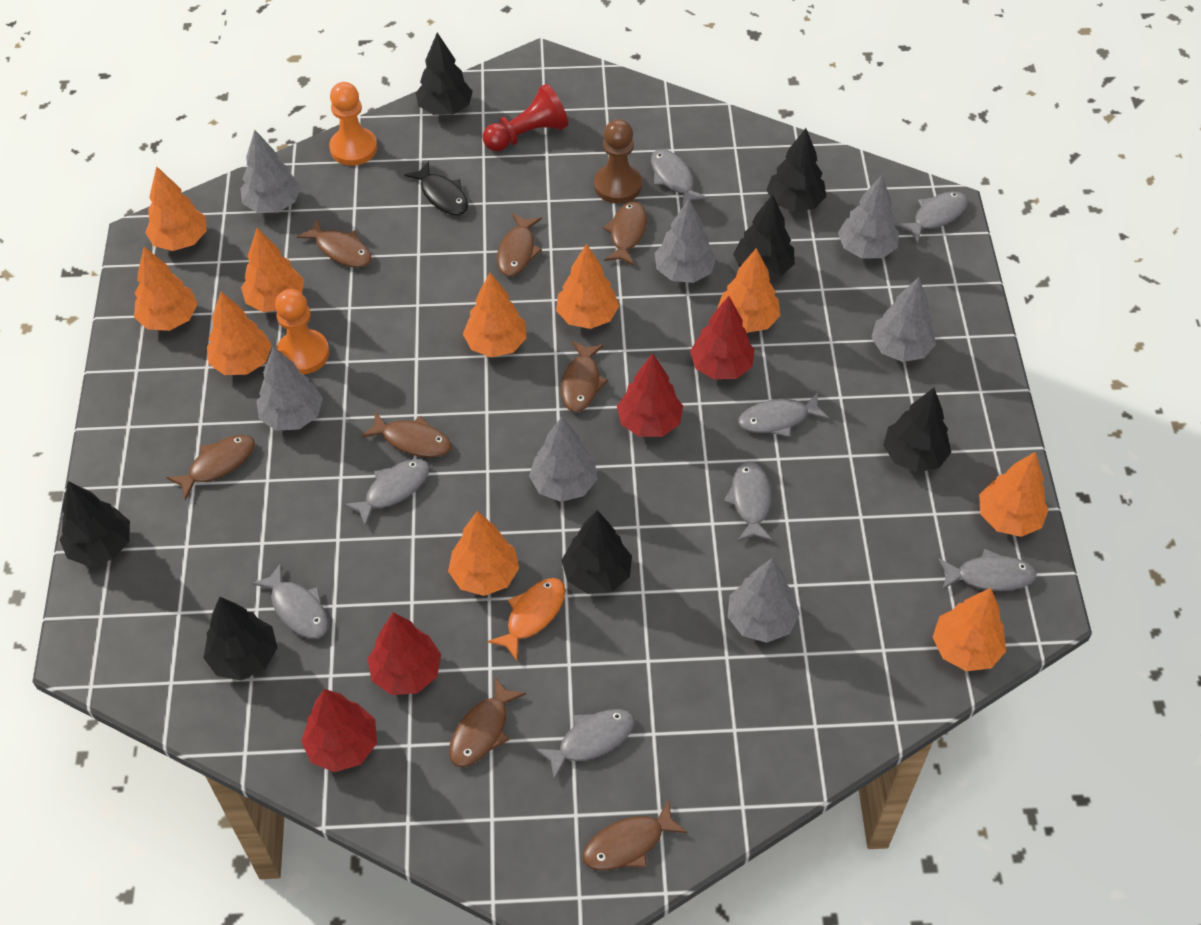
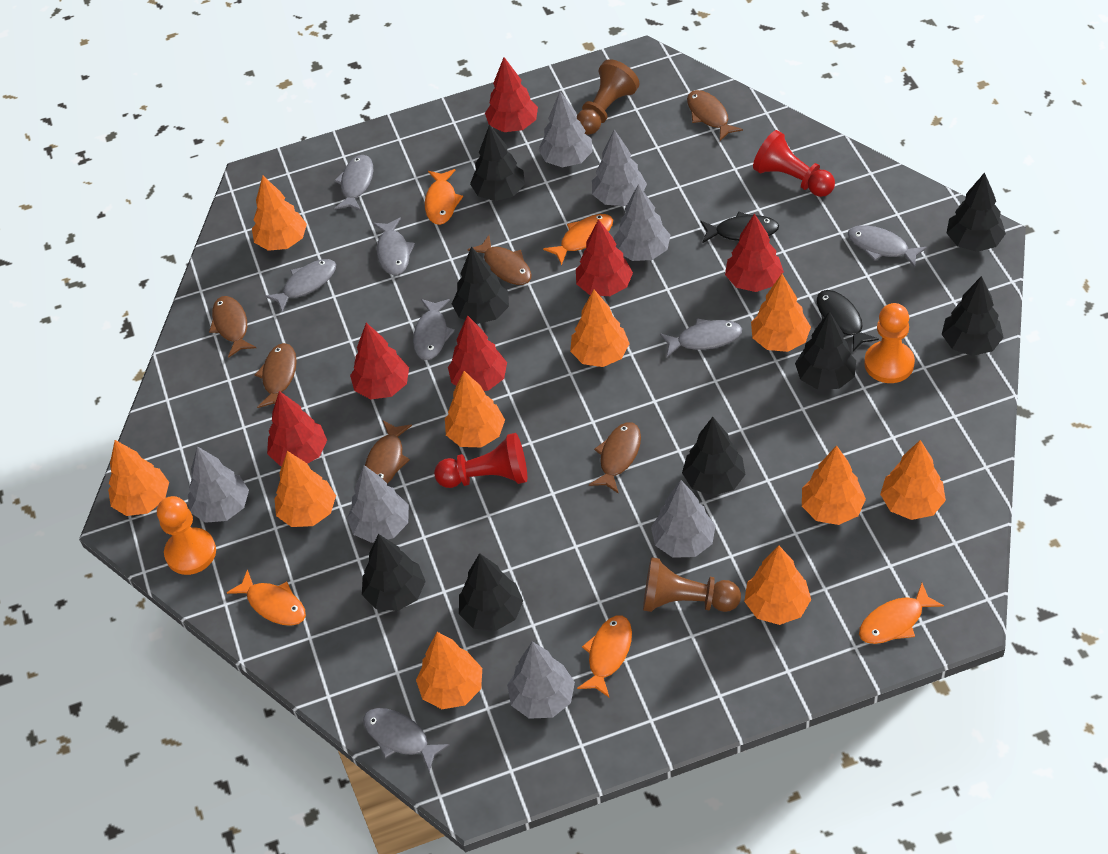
black fish: 1 -> 2
black tree: 7 -> 8
brown fish: 8 -> 6
brown pawn: 1 -> 2
grey fish: 8 -> 7
orange fish: 1 -> 5
red pawn: 1 -> 2
red tree: 4 -> 6

